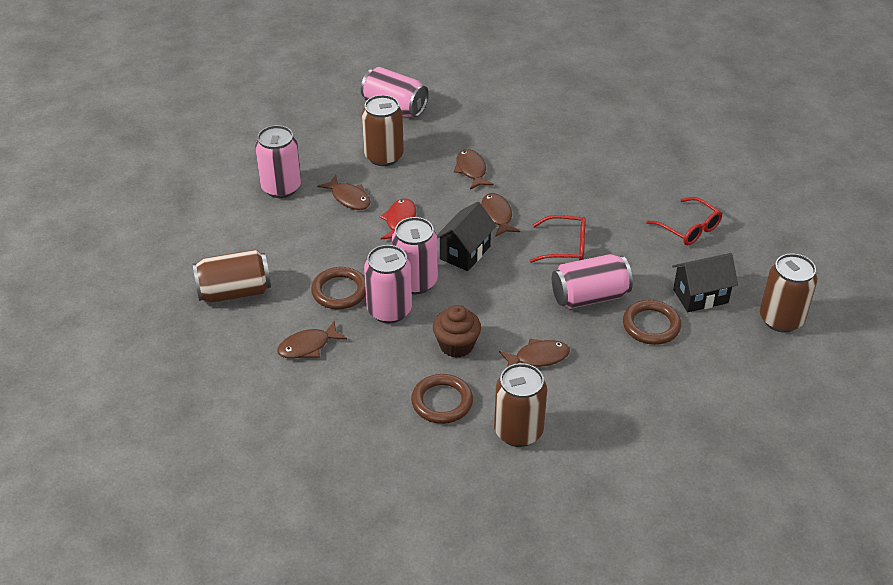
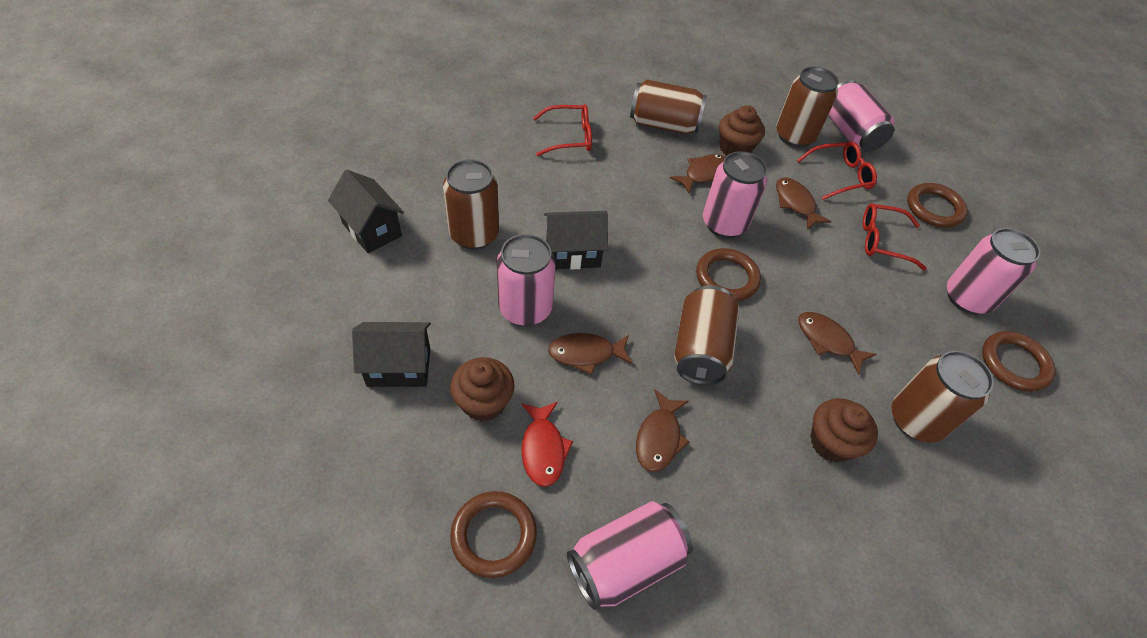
black house: 2 -> 3
brown can: 4 -> 5
brown cupcake: 1 -> 3
brown ring: 3 -> 4
red glasses: 2 -> 3

